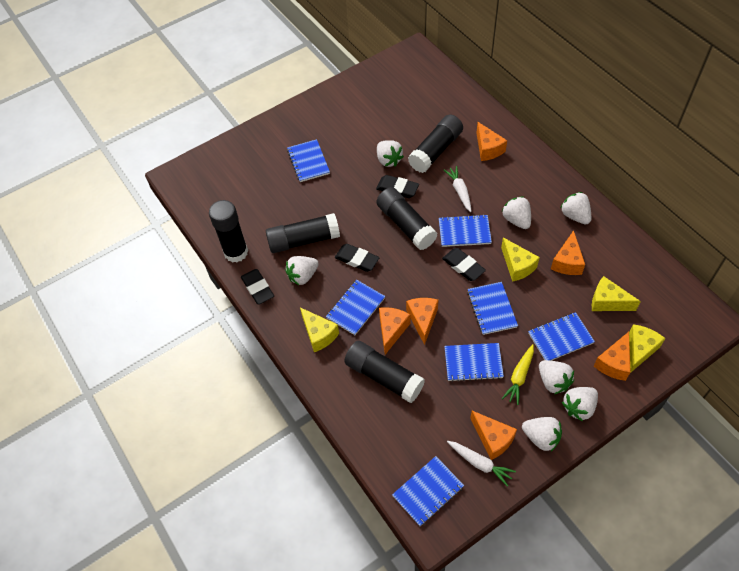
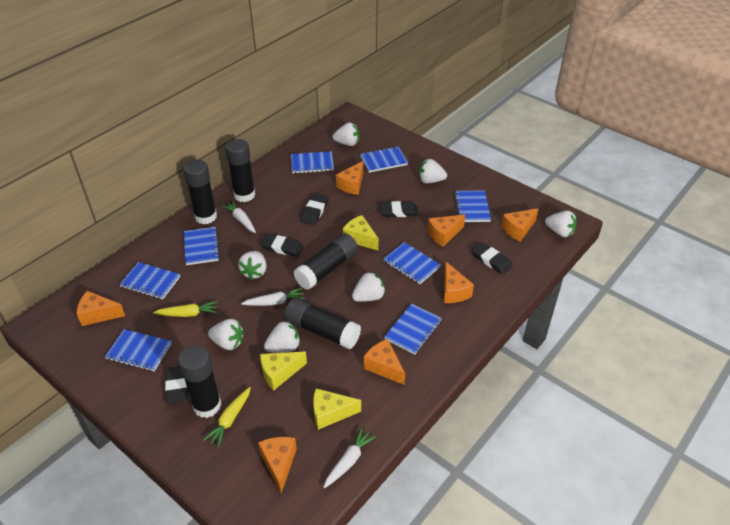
black eraser: 4 -> 5
blue notebook: 7 -> 8
orange cheese: 6 -> 7
white carrot: 2 -> 3
yellow carrot: 1 -> 2
yellow cheese: 4 -> 3

